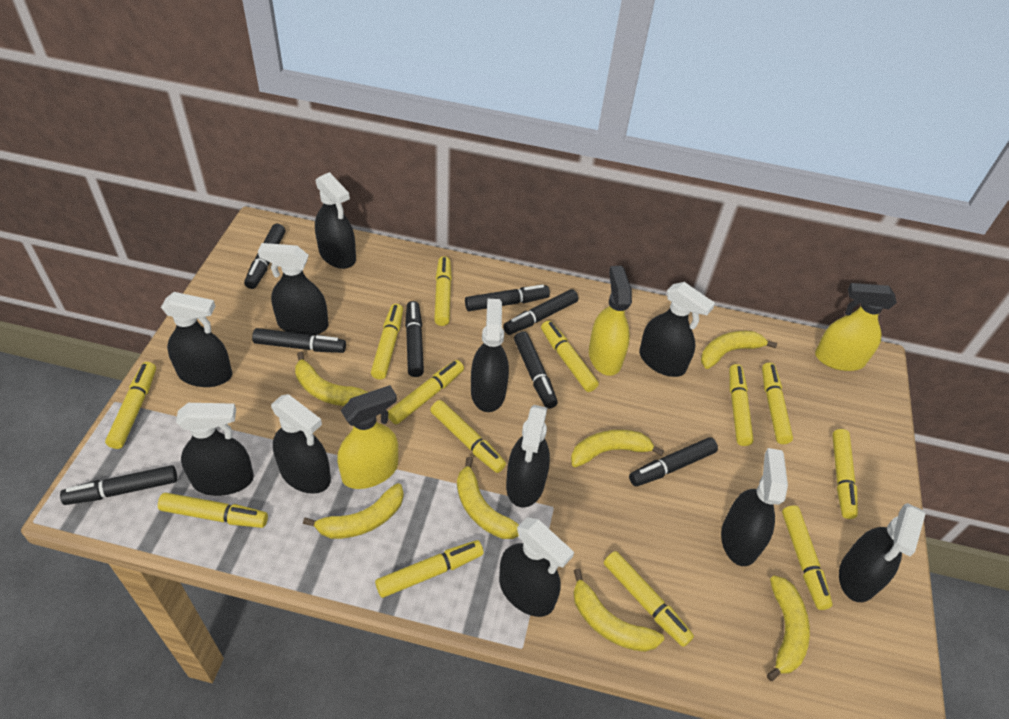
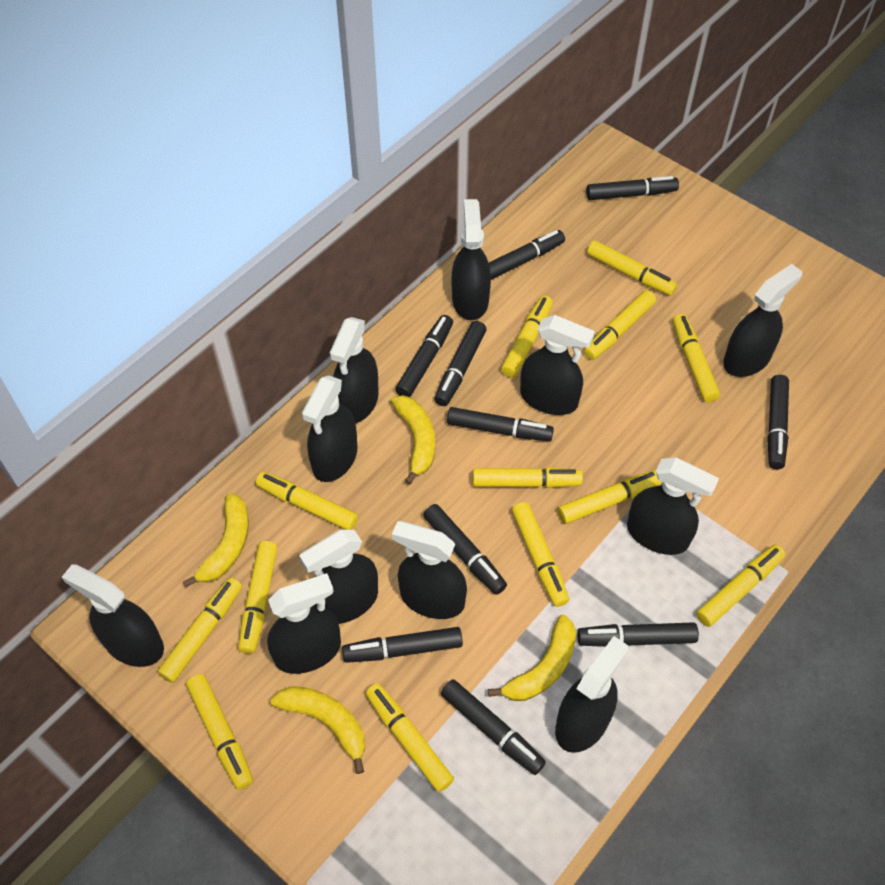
black marker: 8 -> 10
yellow banana: 7 -> 4
yellow spray bottle: 3 -> 0

